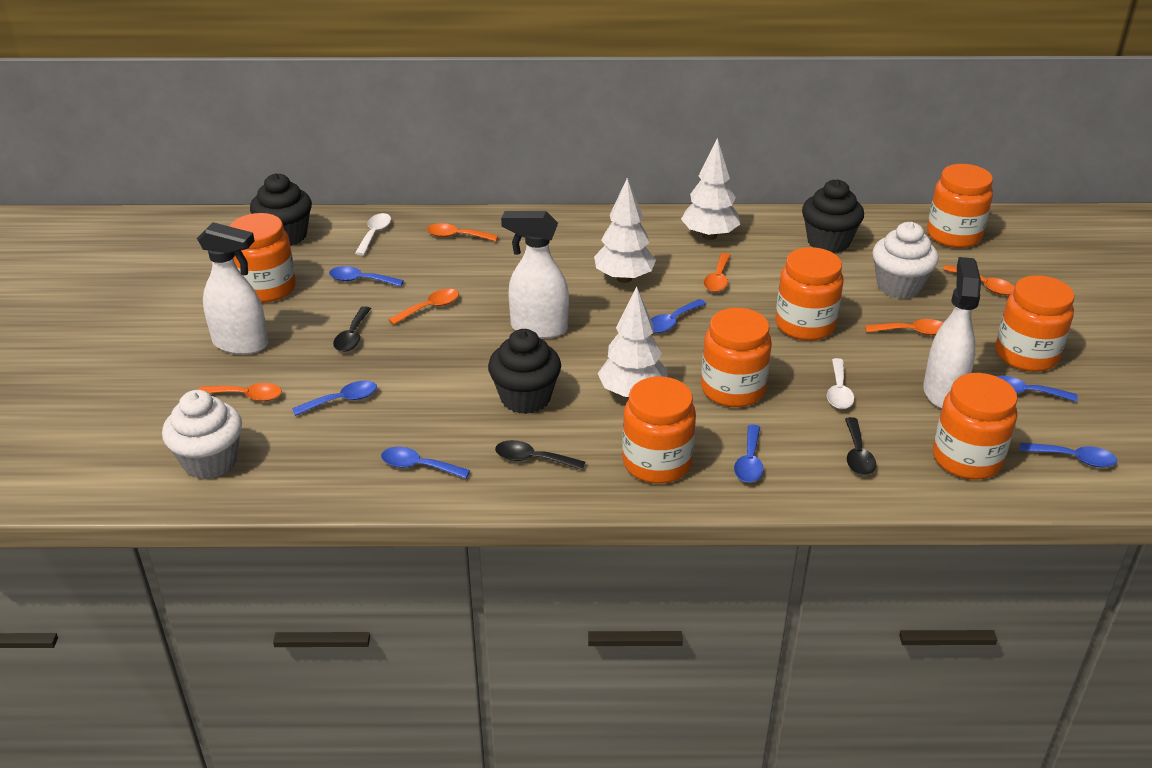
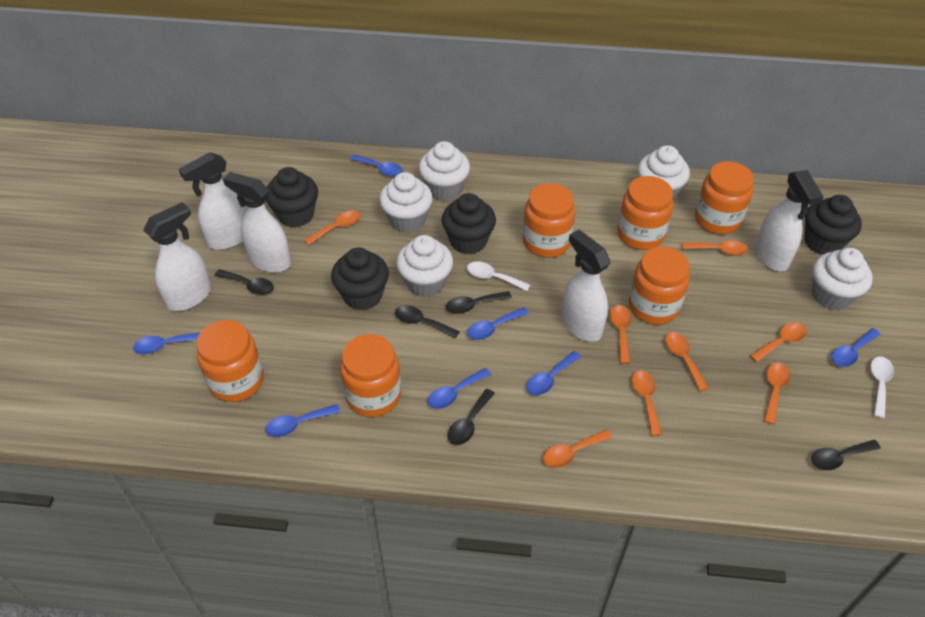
black cupcake: 3 -> 4
black spoon: 3 -> 5
orange jar: 7 -> 6
orange spoon: 6 -> 8
white cupcake: 2 -> 5
white spray bottle: 3 -> 5
white tree: 3 -> 0

